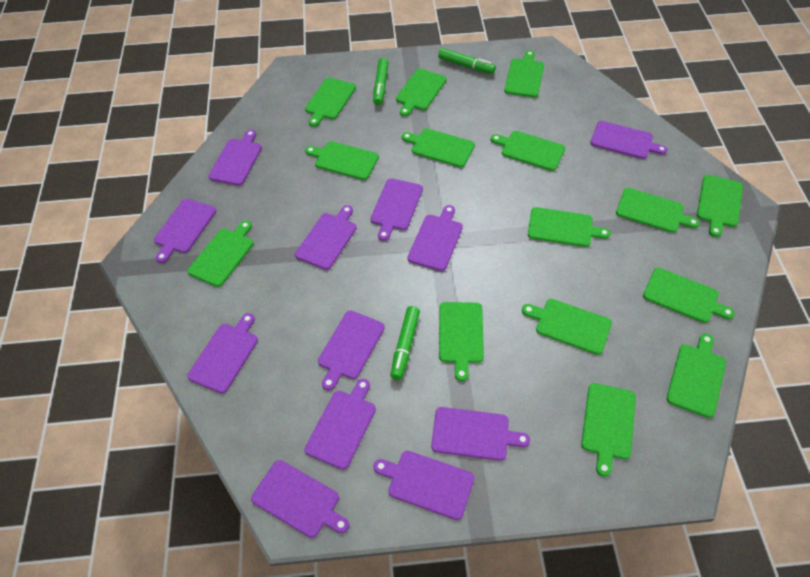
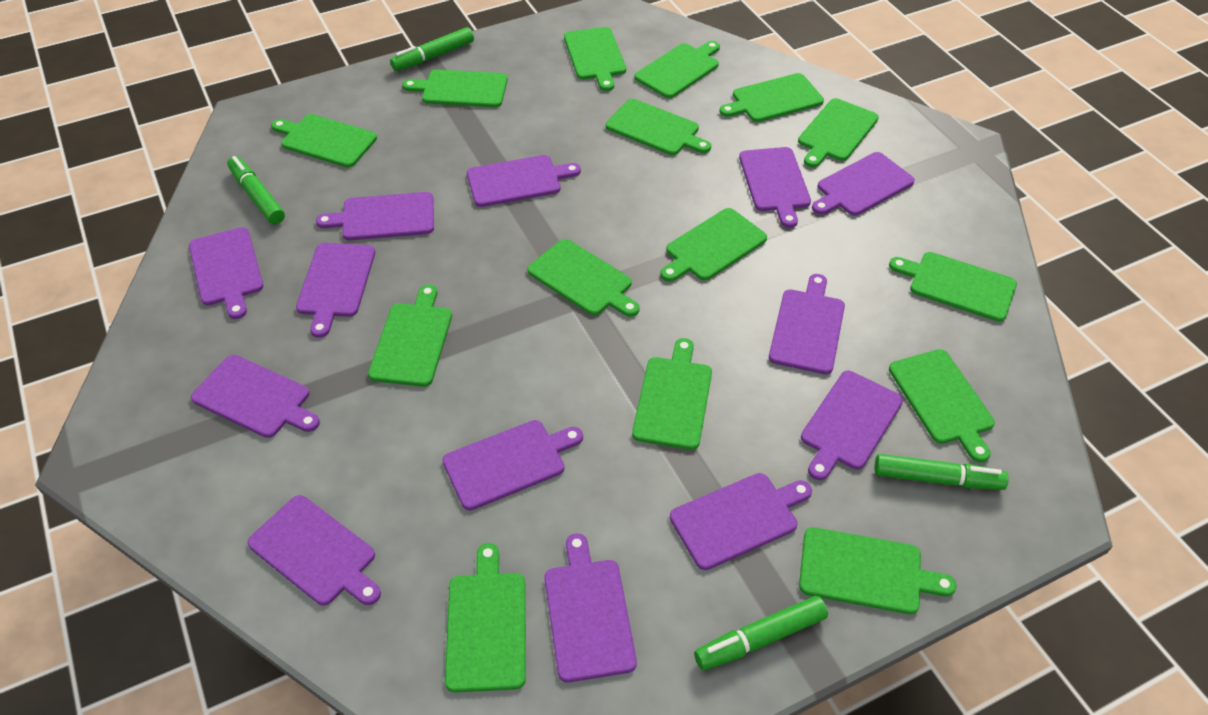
green marker: 3 -> 4
purple cutting board: 12 -> 13

